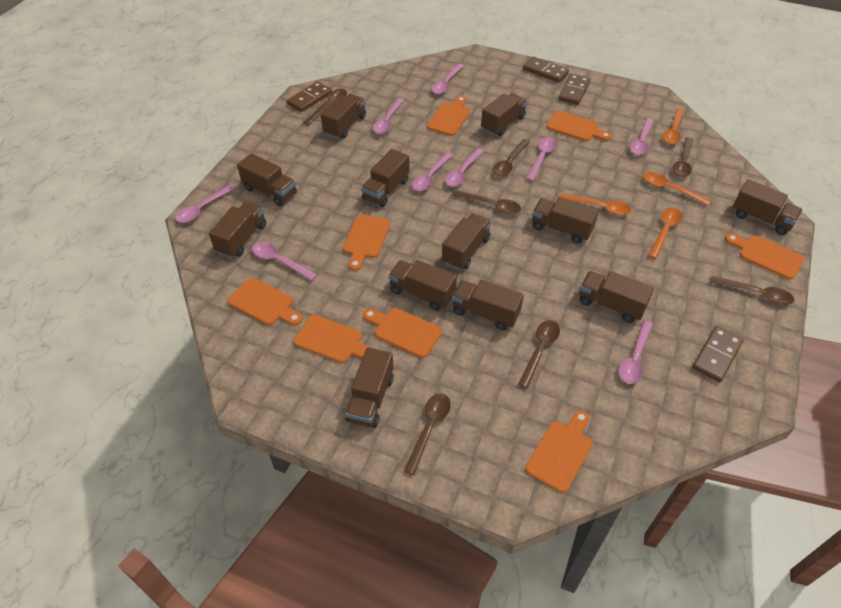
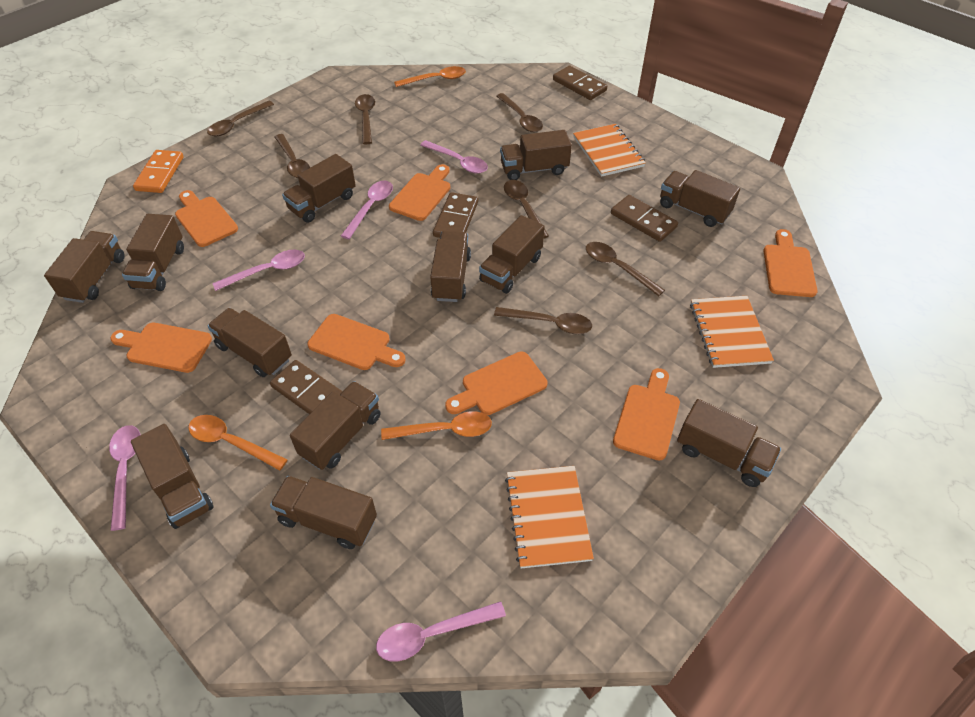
orange cutting board: 8 -> 7
orange domino: 0 -> 1
orange notebook: 0 -> 3
orange spoon: 4 -> 3
pink spoon: 9 -> 5

